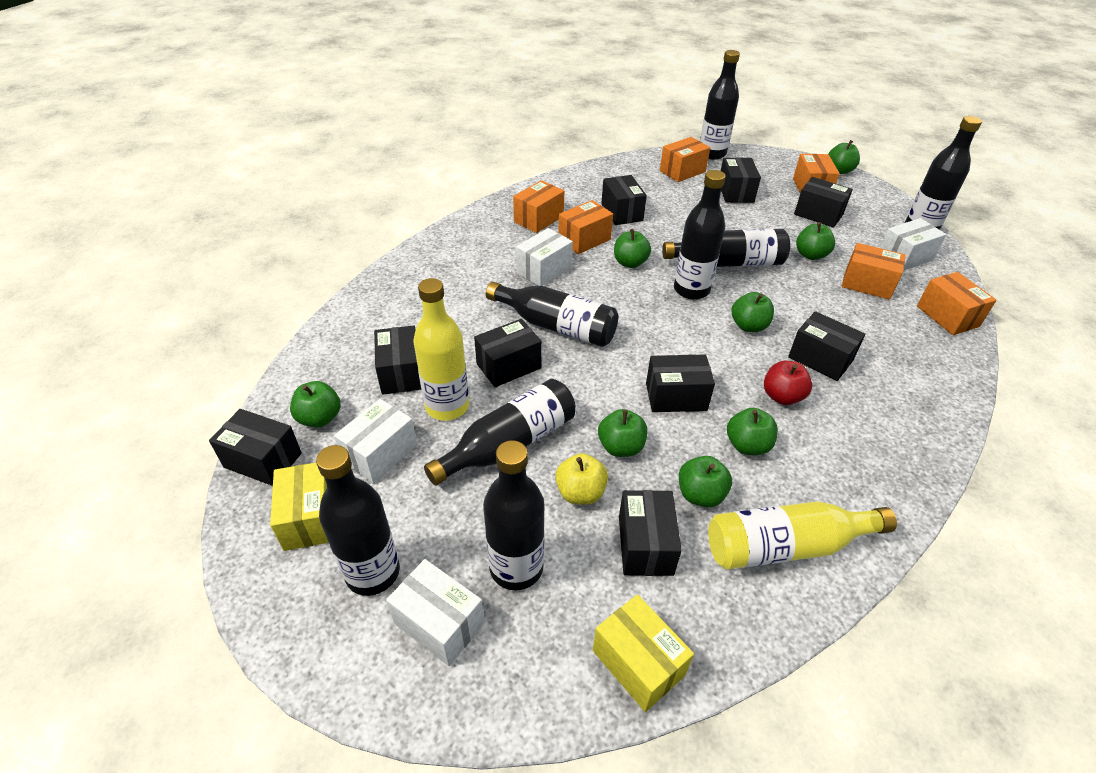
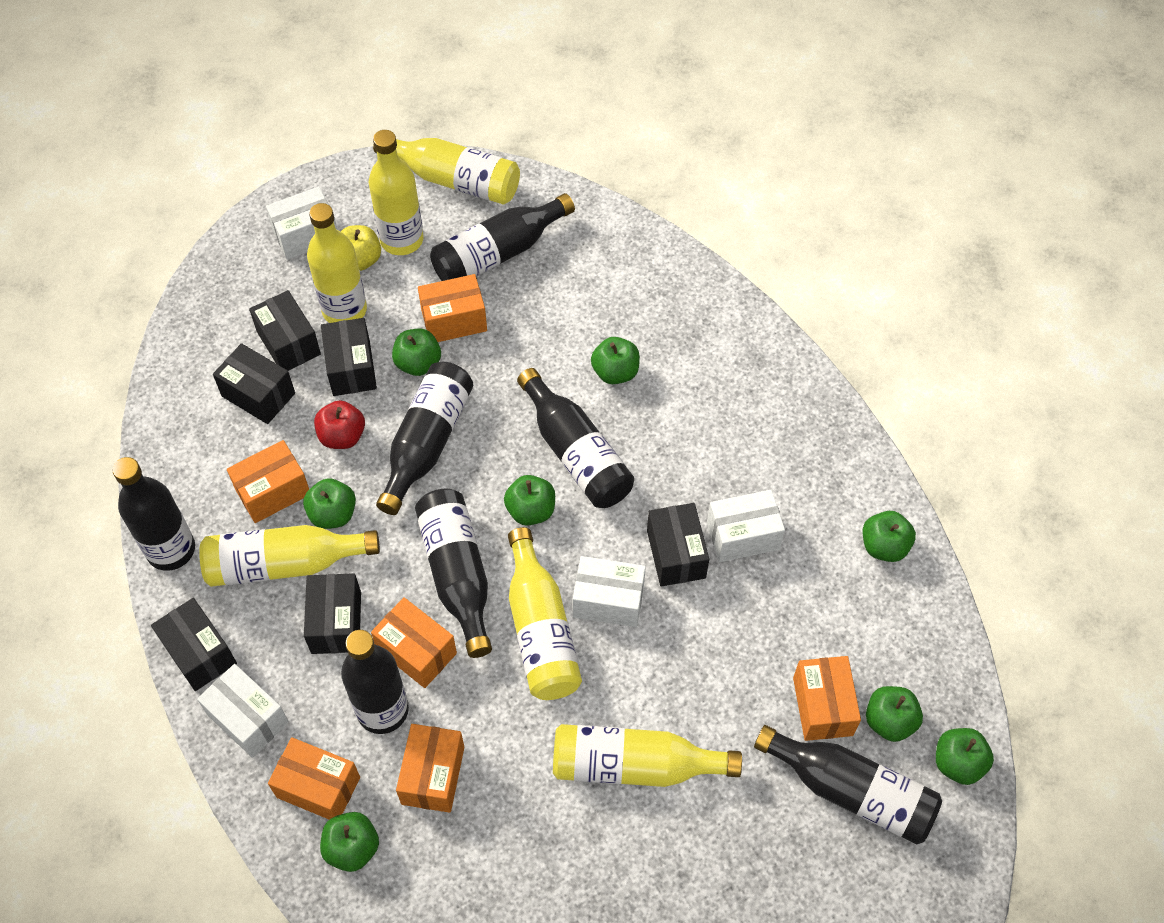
black bottle: 8 -> 7
black box: 9 -> 6
yellow bottle: 2 -> 6
yellow box: 2 -> 0

